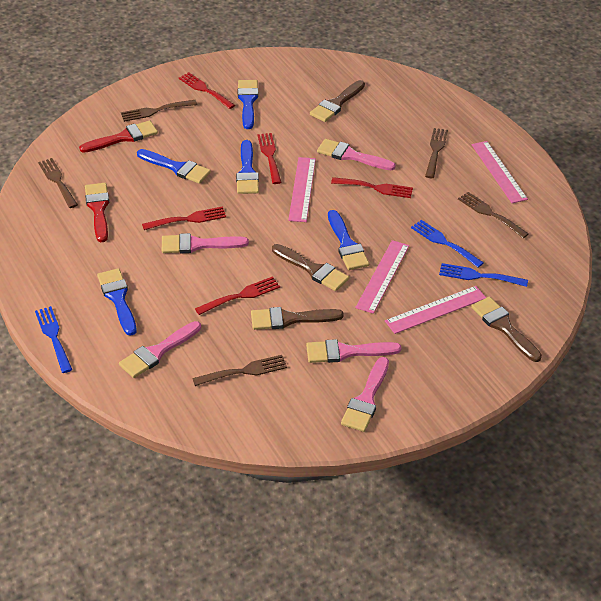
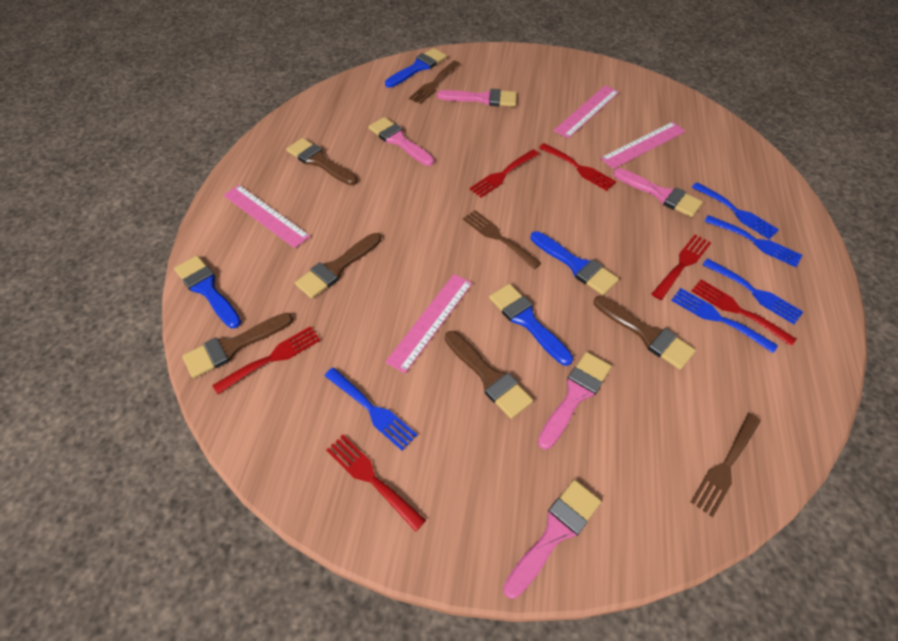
blue brush: 5 -> 4
blue fork: 3 -> 5
brown brush: 4 -> 5
brown fork: 5 -> 3
red brush: 2 -> 0
red fork: 5 -> 6

